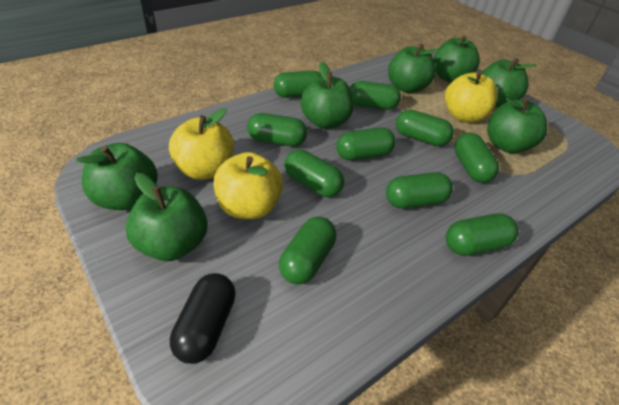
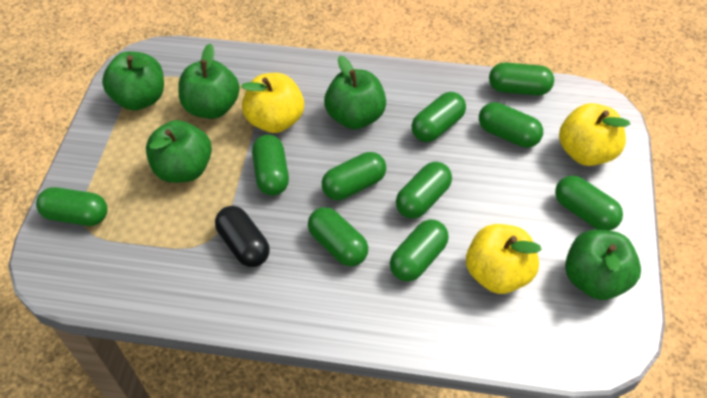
green apple: 7 -> 5

